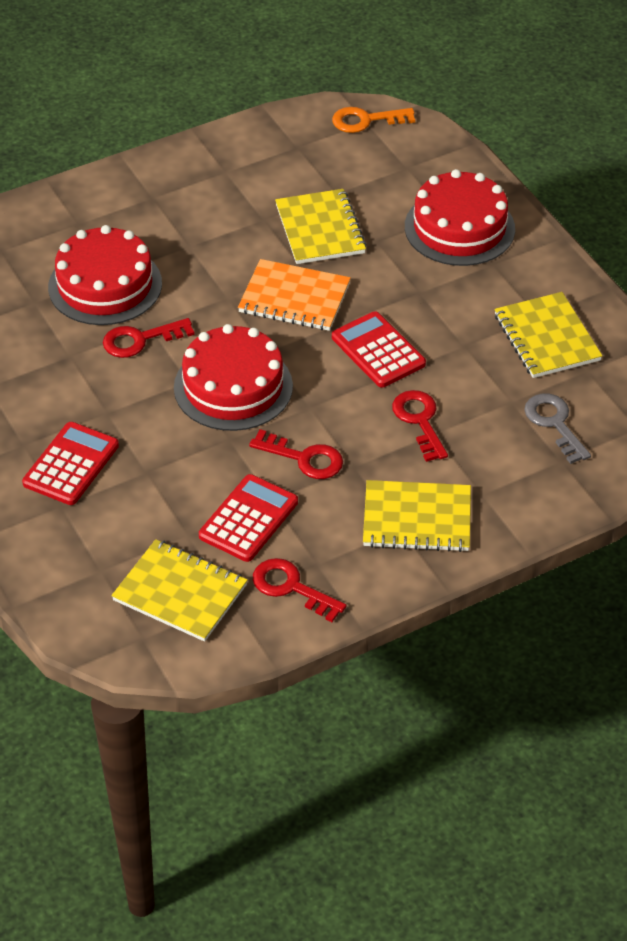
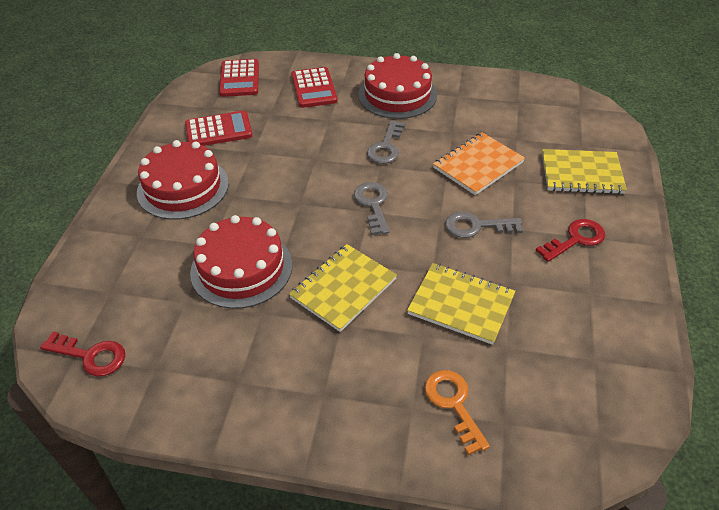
grey key: 1 -> 3
red key: 4 -> 2
yellow notebook: 4 -> 3

